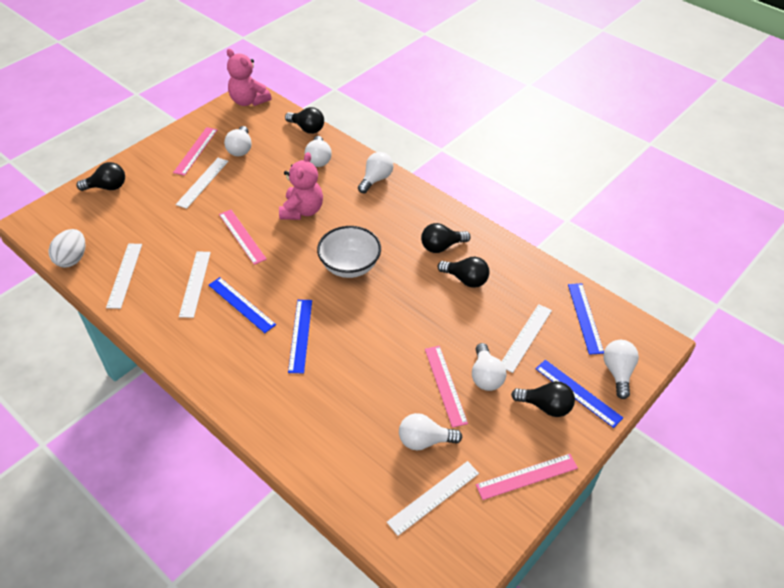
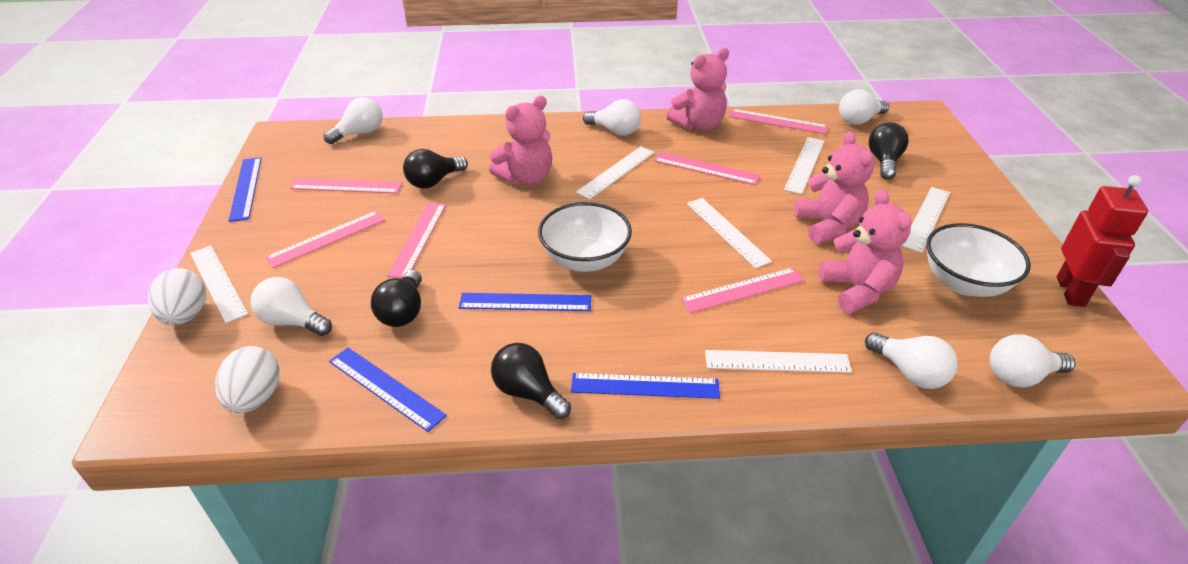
black light bulb: 5 -> 4
pink ruler: 4 -> 6
pink teddy bear: 2 -> 4
red robot: 0 -> 1
white bowl: 1 -> 2
white egg: 1 -> 2
white ruler: 5 -> 6

